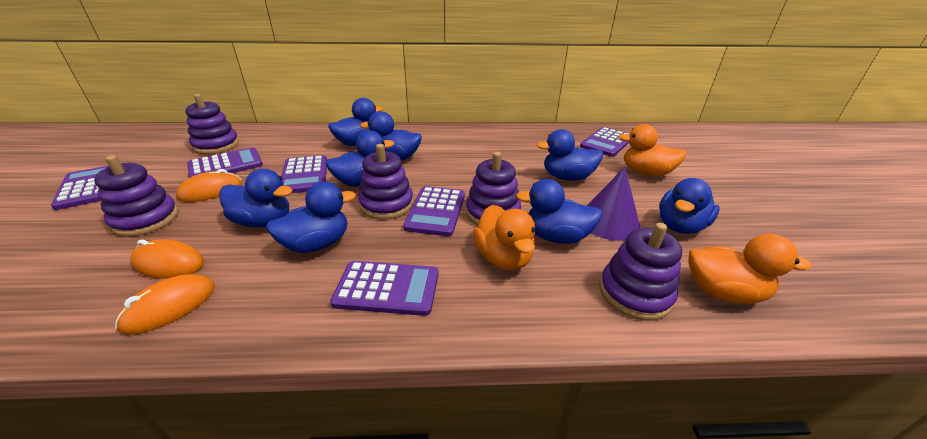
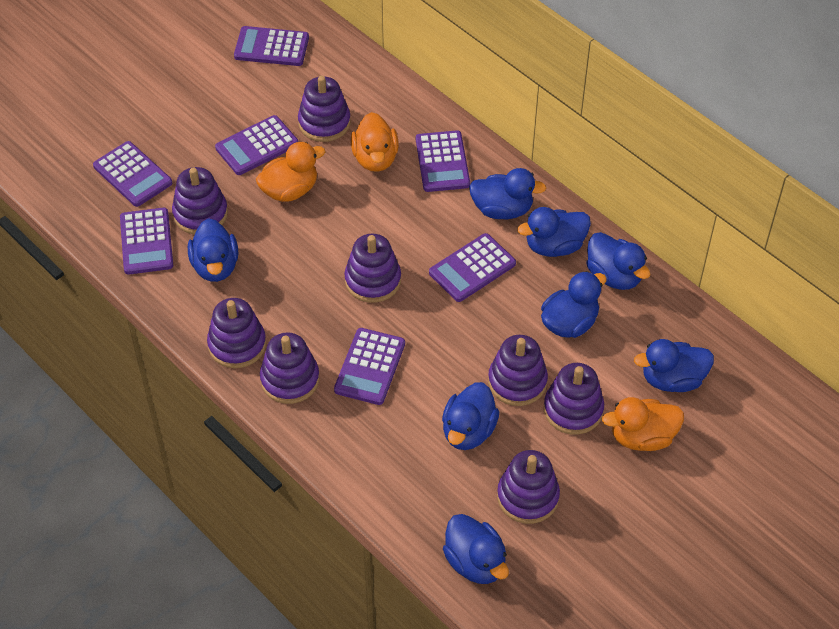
orange mouse: 3 -> 0
purple calculator: 6 -> 7
purple cone: 1 -> 0
purple stacking toy: 5 -> 8

